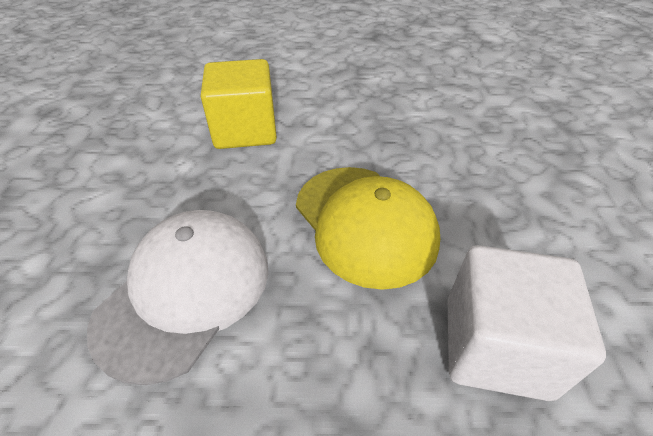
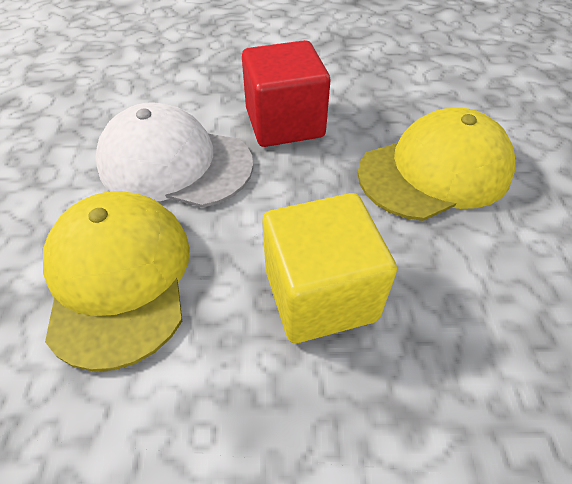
red cube: 0 -> 1
white cube: 1 -> 0
yellow cap: 1 -> 2

